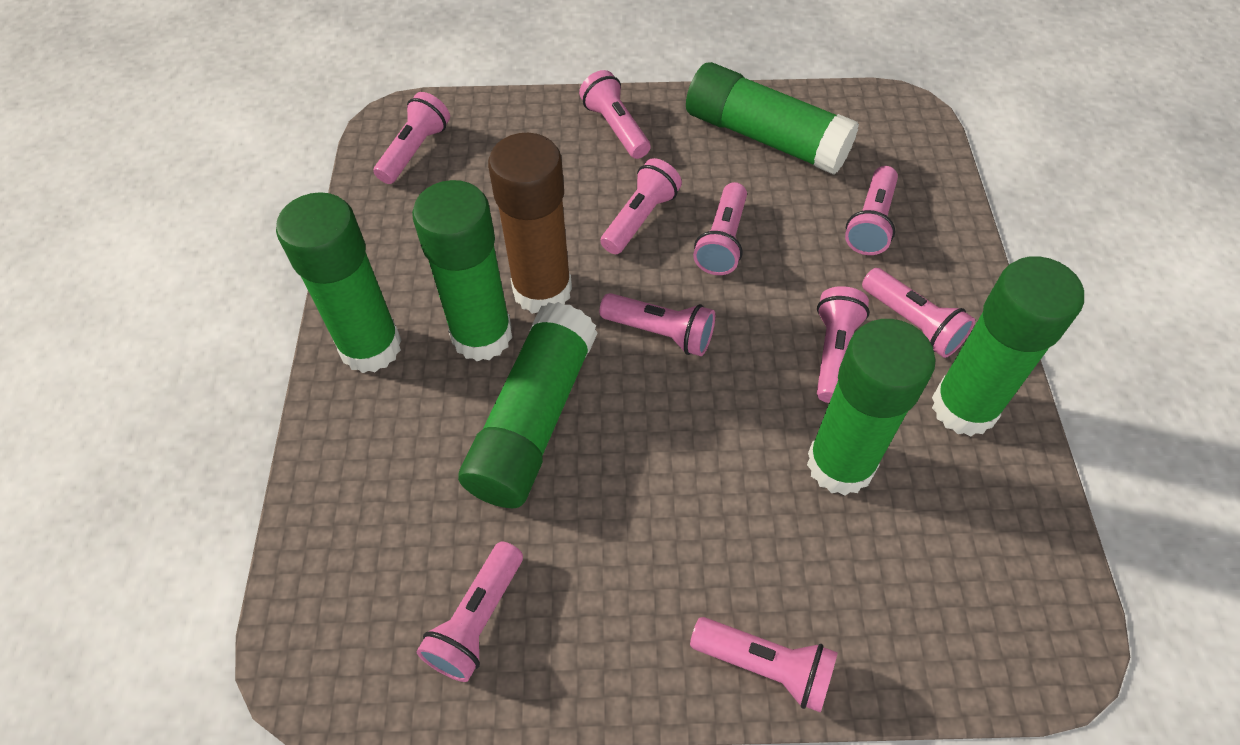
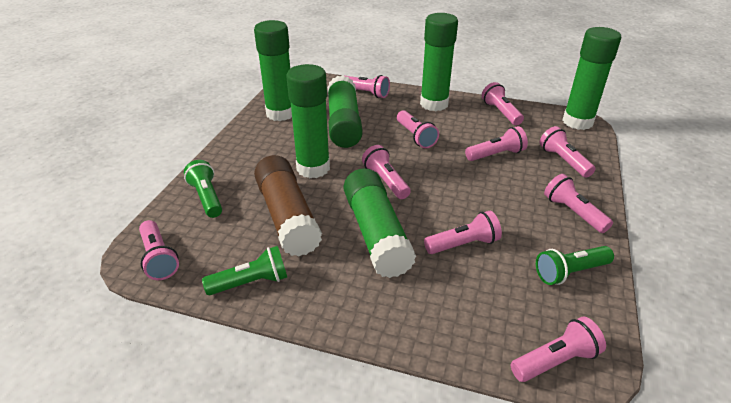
green flashlight: 0 -> 3

